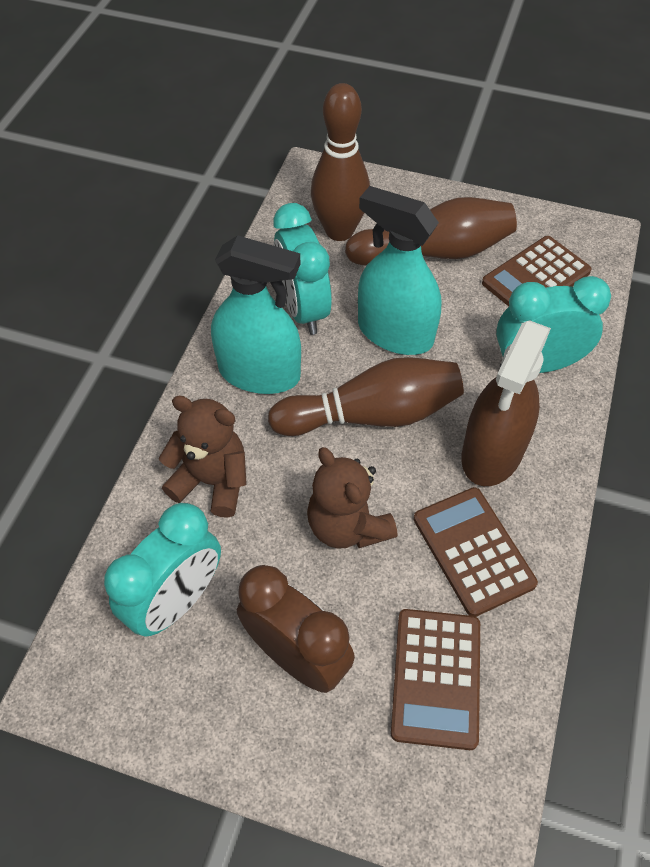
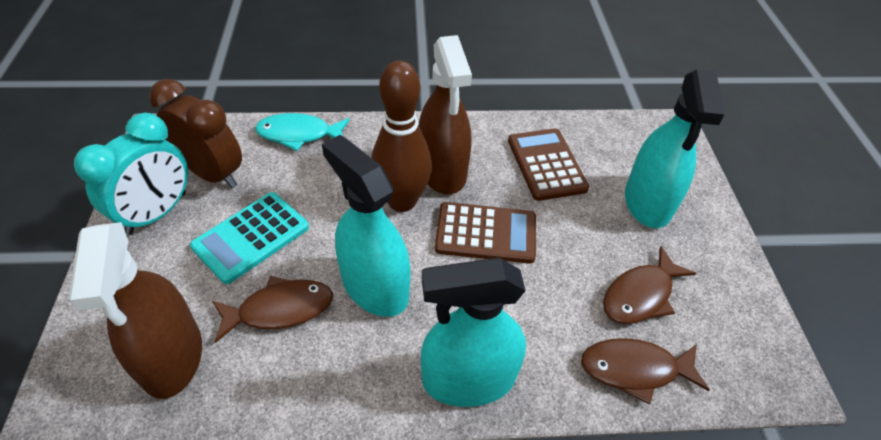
brown bowling pin: 3 -> 1
brown calculator: 3 -> 2
brown fish: 0 -> 3
brown spray bottle: 1 -> 2
brown teddy bear: 2 -> 0
turquoise calculator: 0 -> 1
turquoise clock: 3 -> 1
turquoise fish: 0 -> 1
turquoise spray bottle: 2 -> 3

